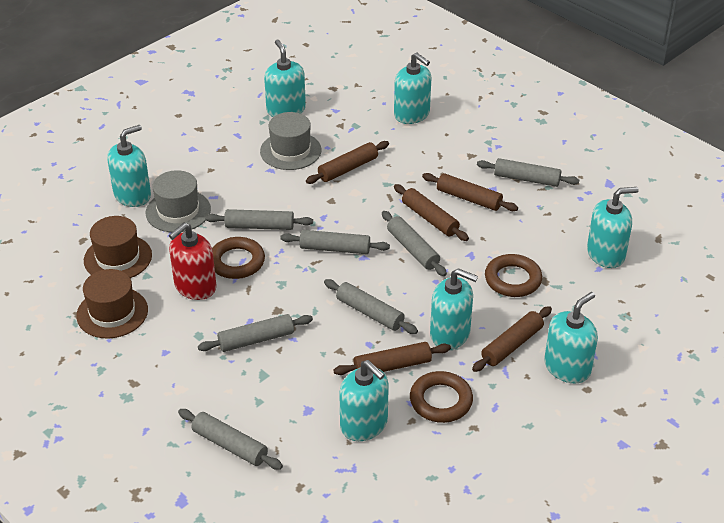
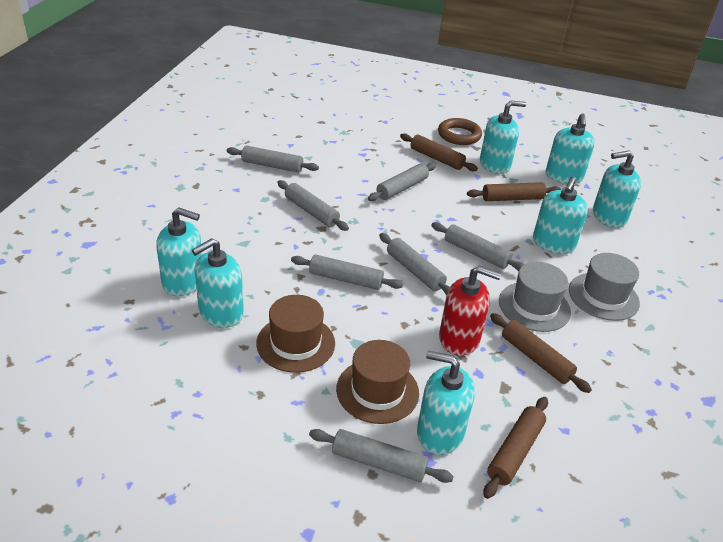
brown ring: 3 -> 1
brown rolling pin: 5 -> 4

